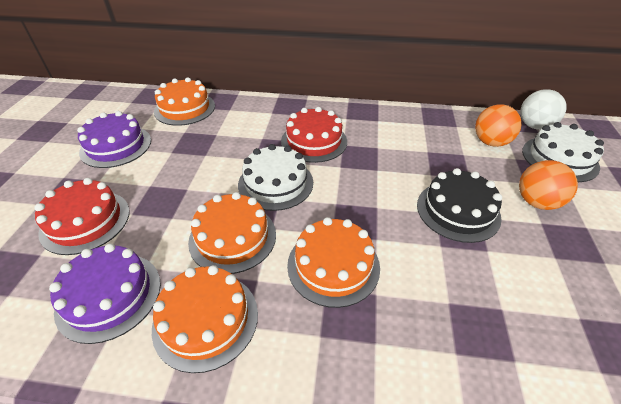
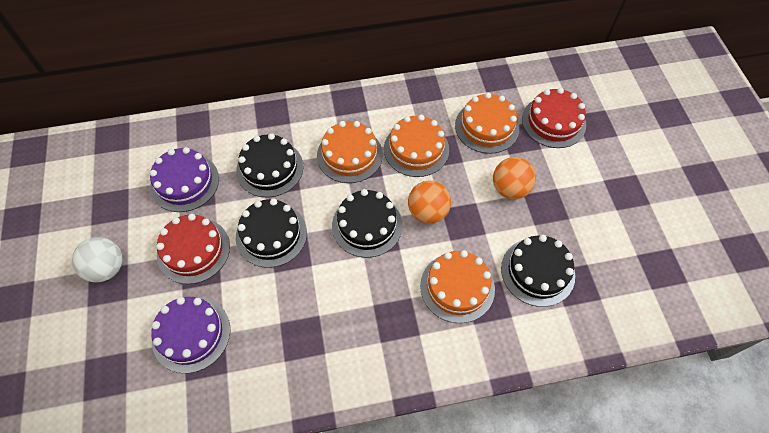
black cake: 1 -> 4
white cake: 2 -> 0

